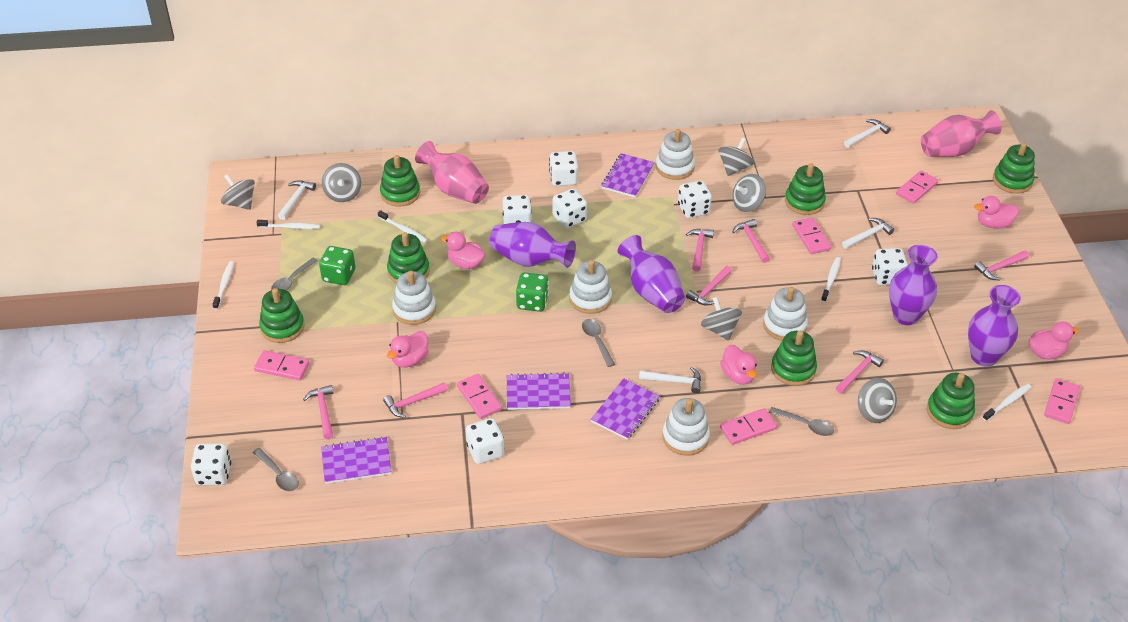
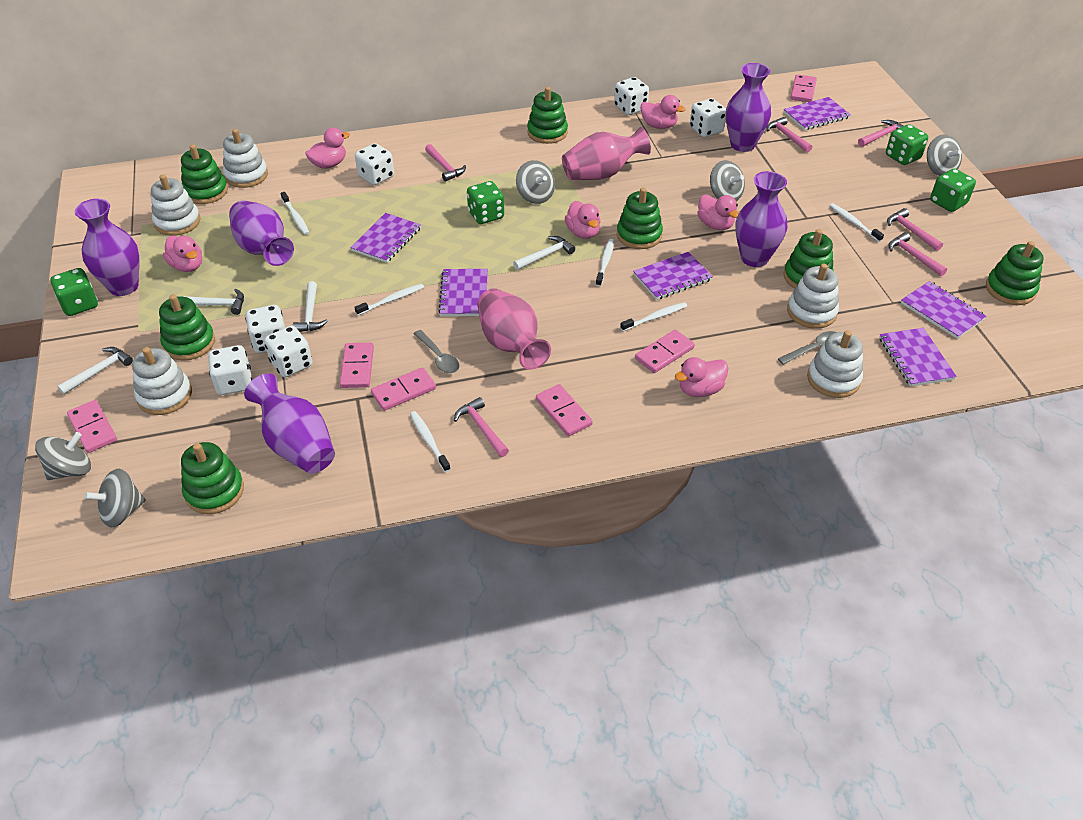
green dice: 2 -> 4
grey spinning top: 6 -> 5
grey spoon: 4 -> 2
pink duck: 5 -> 6
pink hammer: 7 -> 6
purple notebook: 4 -> 6
purple vase: 4 -> 5
white dice: 7 -> 6
white toothbrush: 5 -> 6

